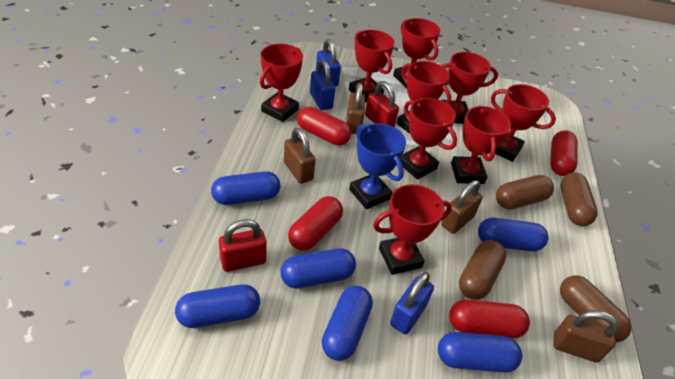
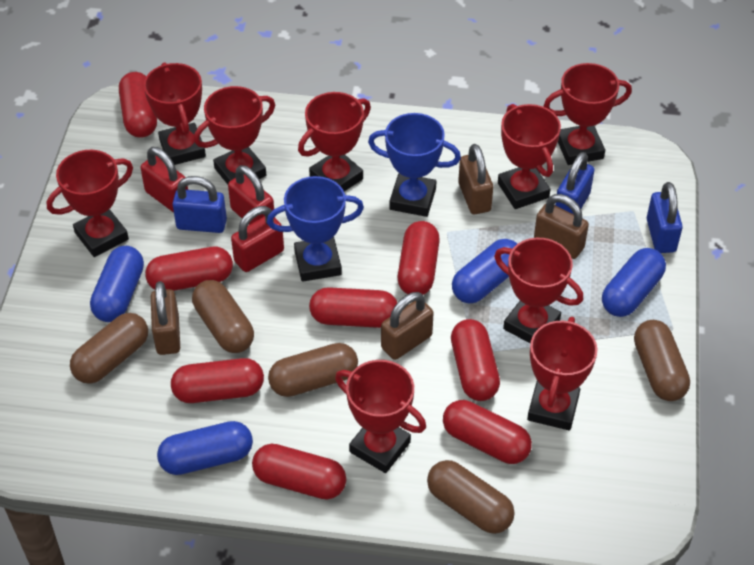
blue capsule: 6 -> 4
blue trophy: 1 -> 2
brown capsule: 4 -> 5
red capsule: 4 -> 8
red padlock: 2 -> 3

